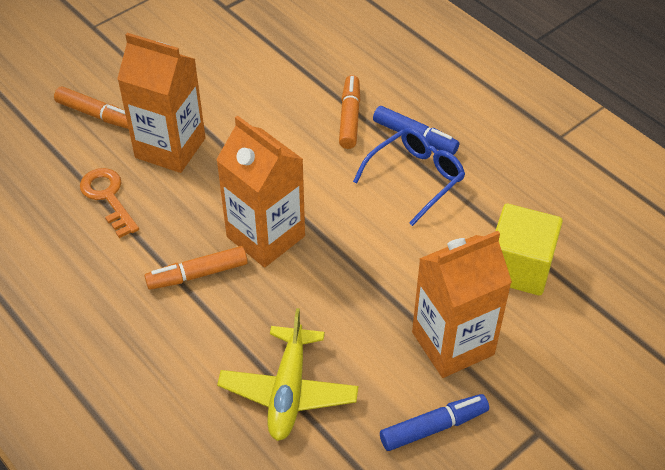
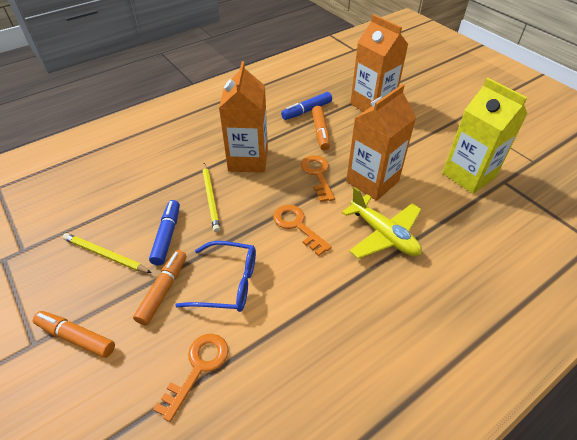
orange key: 1 -> 3
yellow carton: 0 -> 1
yellow cube: 1 -> 0
yellow pencil: 0 -> 2

